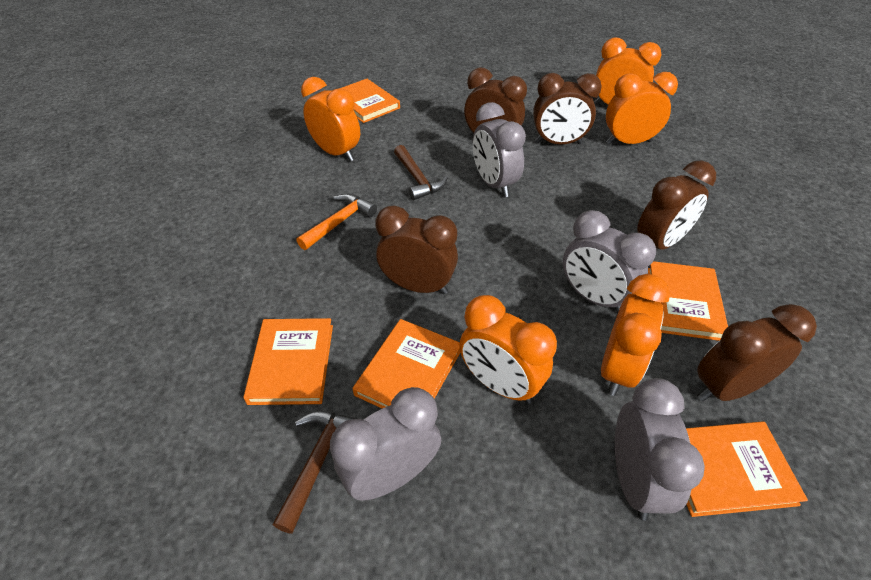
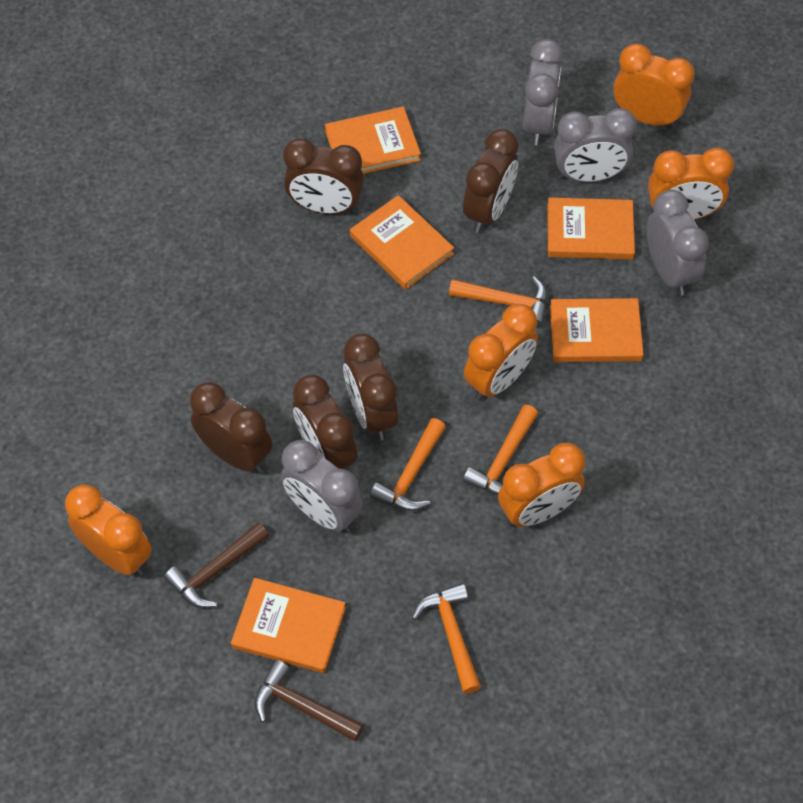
orange hammer: 1 -> 4

